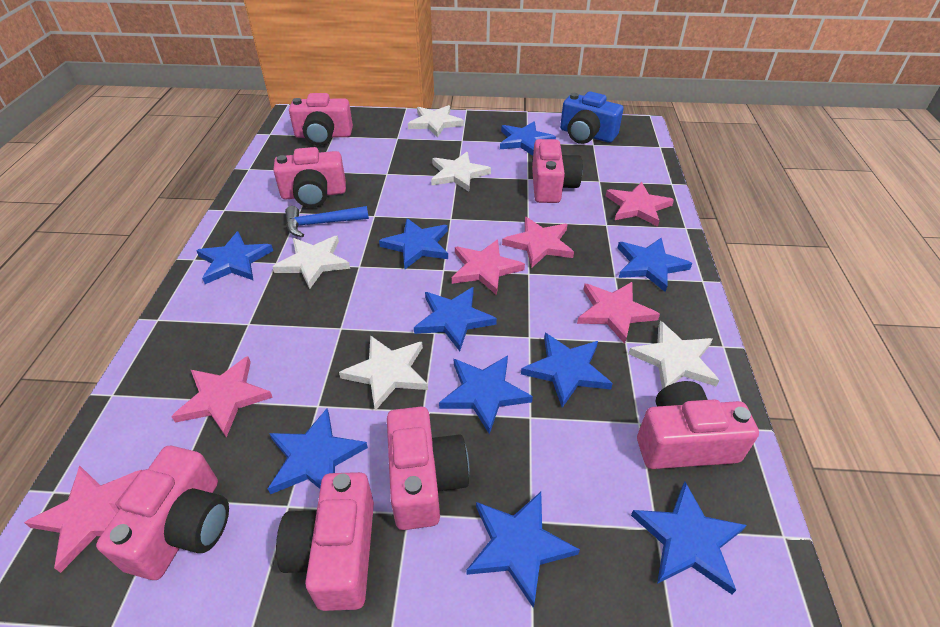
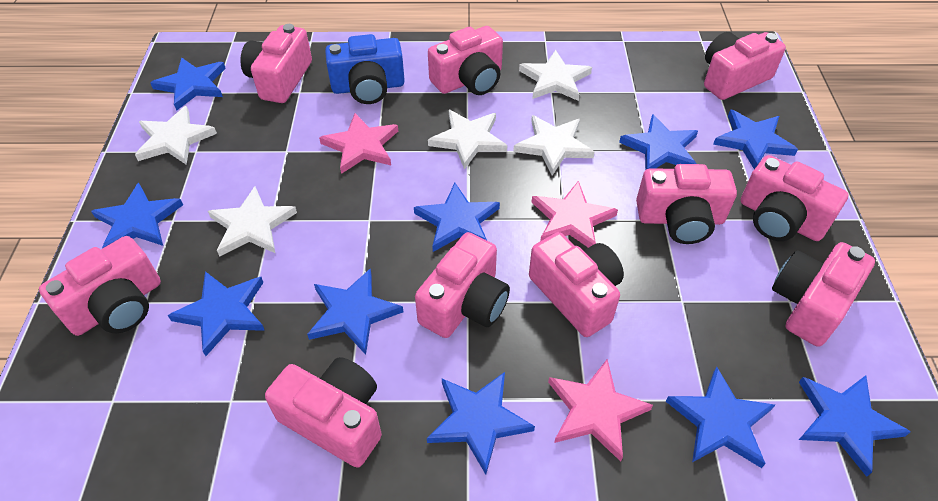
blue hammer: 1 -> 0
pink camera: 7 -> 10
pink star: 6 -> 3

